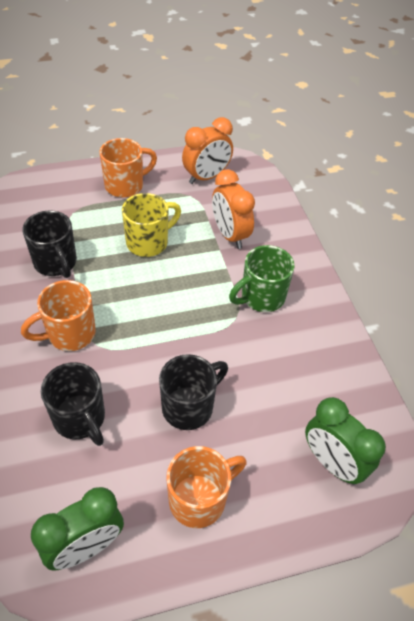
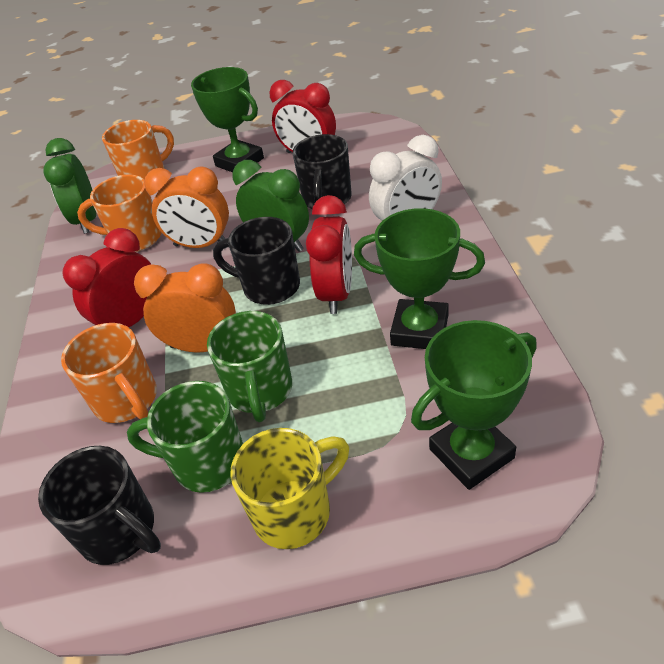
green mug: 1 -> 2
green trophy: 0 -> 3
red clock: 0 -> 3
white clock: 0 -> 1

